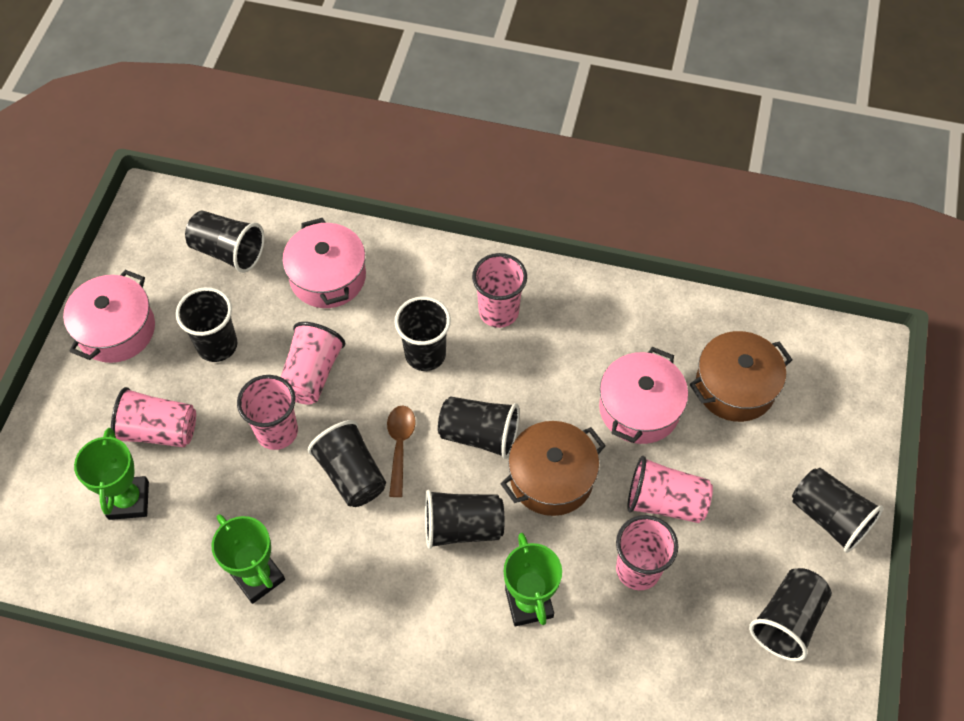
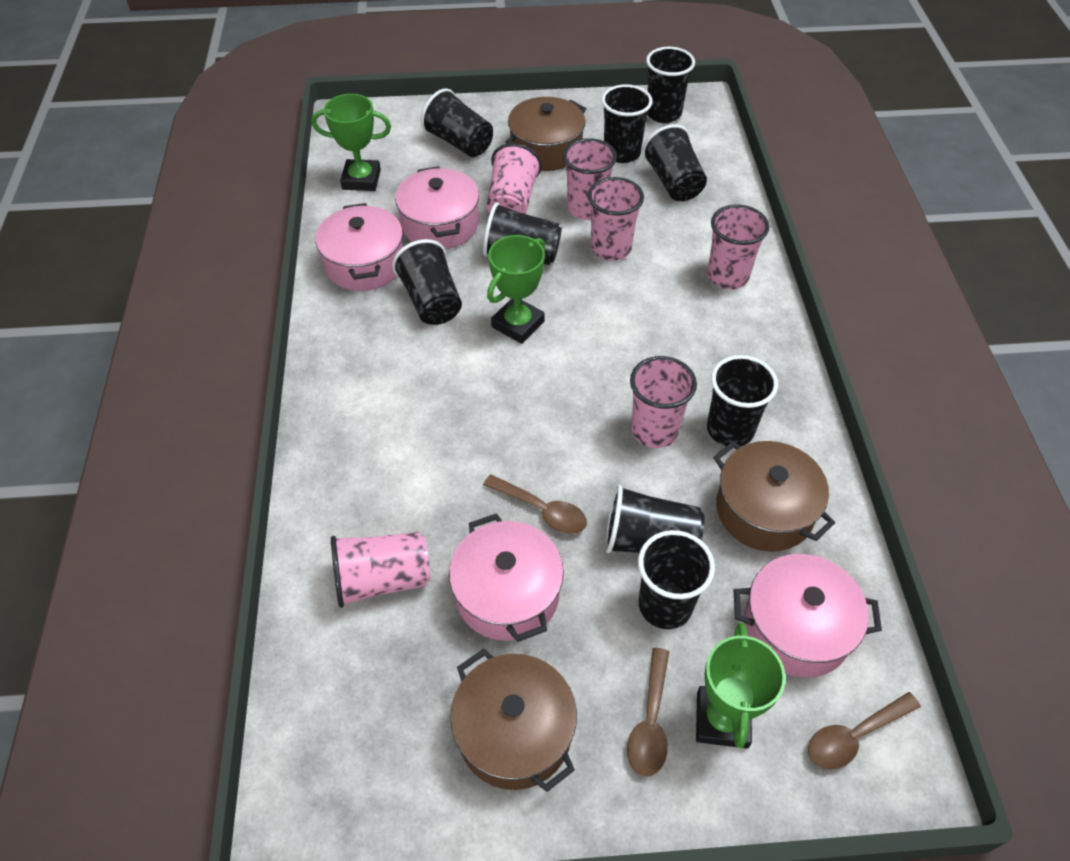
black cup: 8 -> 9
brown pot: 2 -> 3
brown spoon: 1 -> 3
pink pot: 3 -> 4

